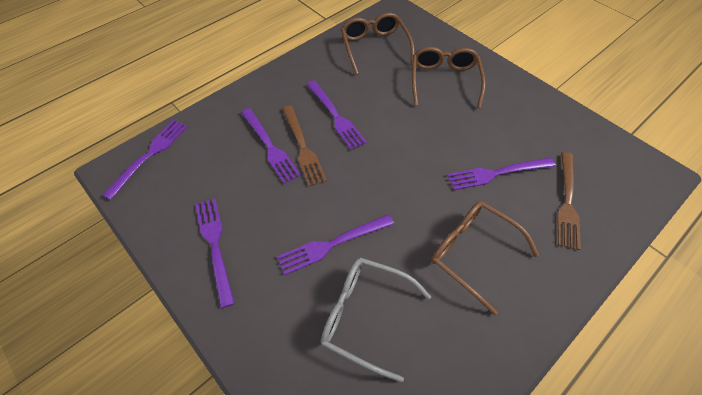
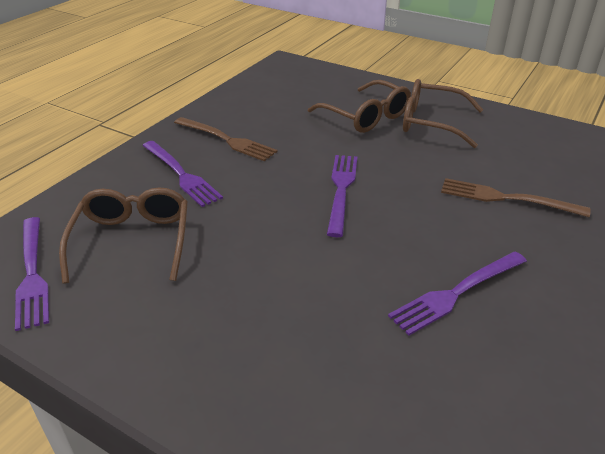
grey glasses: 1 -> 0
purple fork: 6 -> 4

